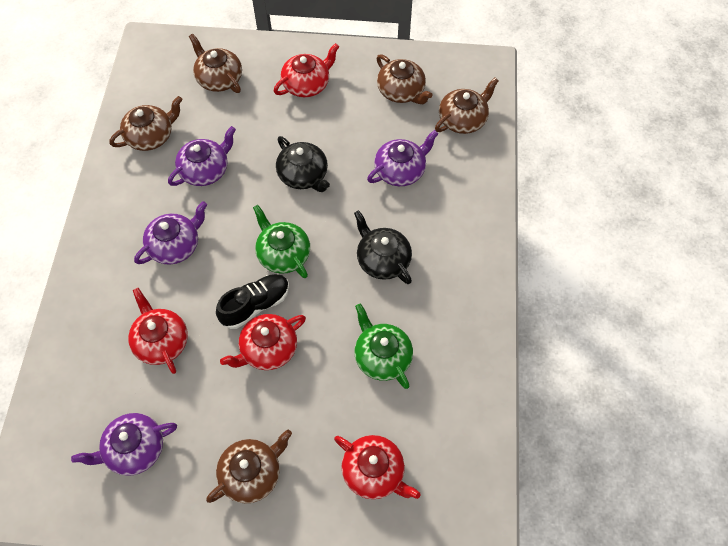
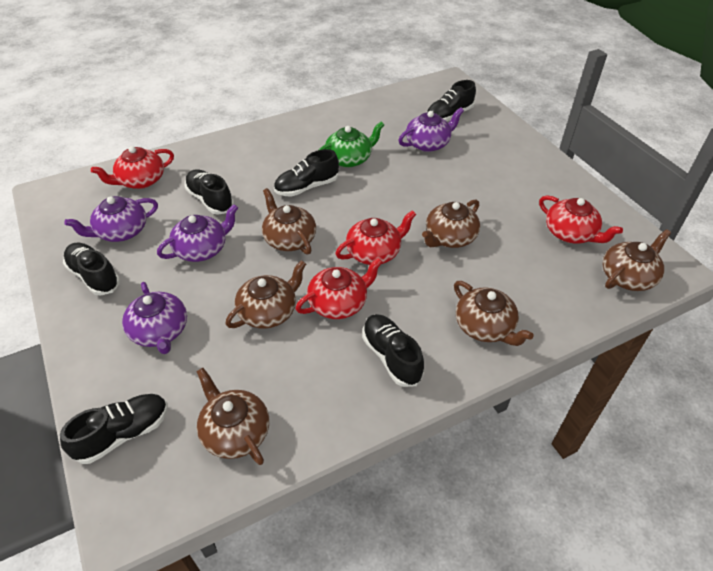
black shoe: 1 -> 6
black teapot: 2 -> 0
brown teapot: 5 -> 6
green teapot: 2 -> 1

